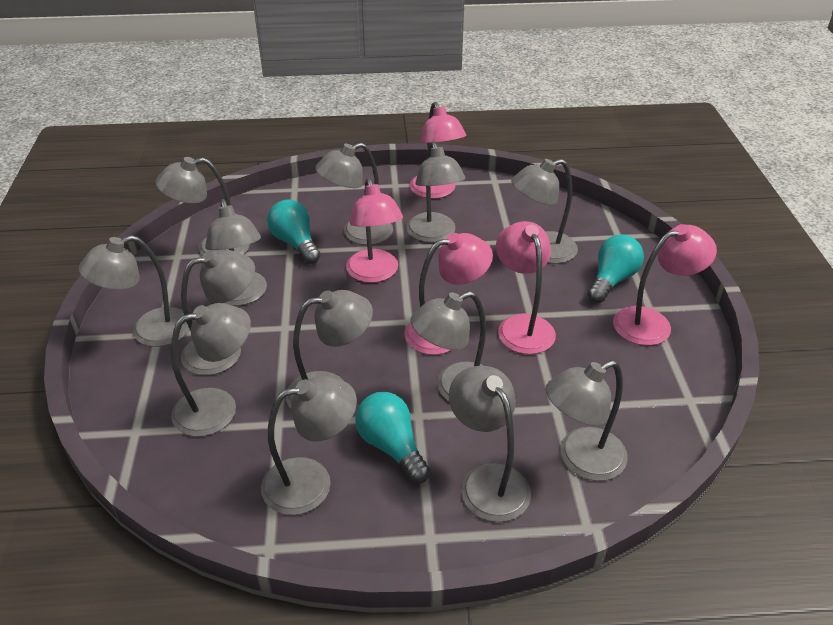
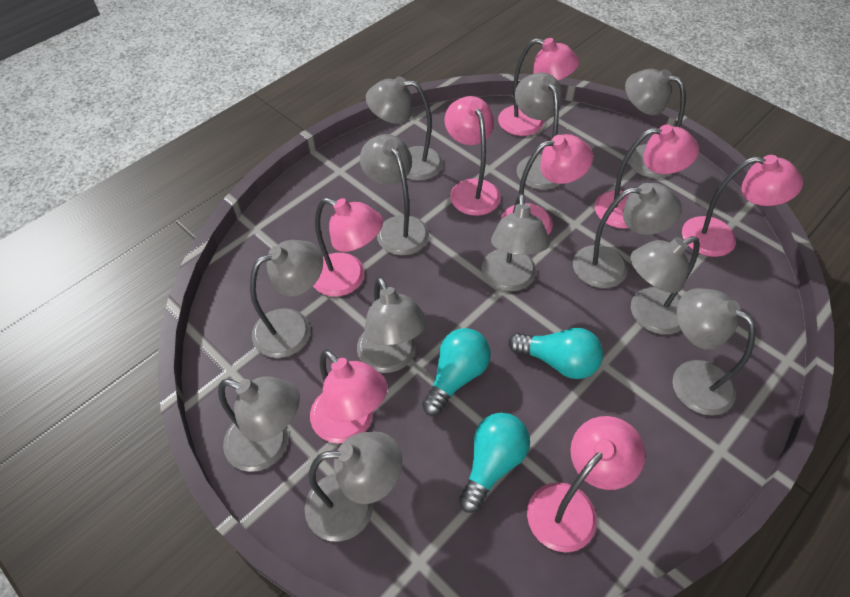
grey lamp: 13 -> 12
pink lamp: 5 -> 8

